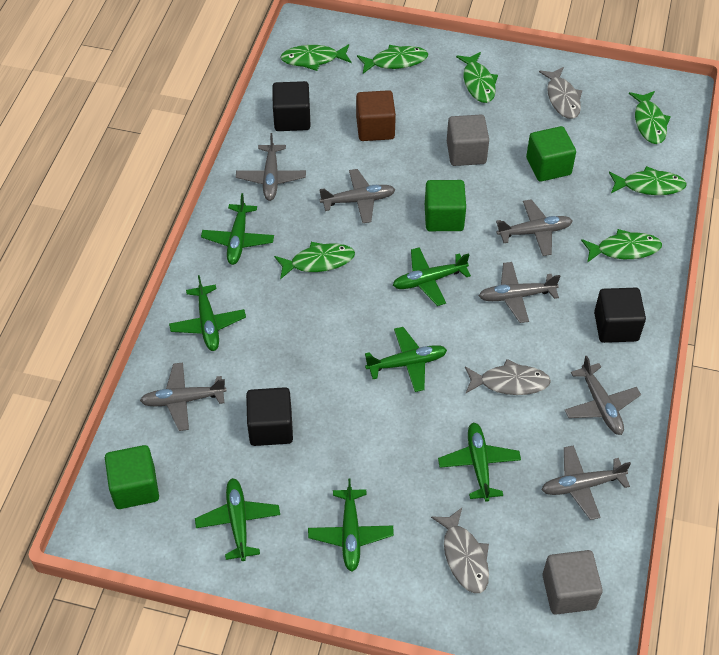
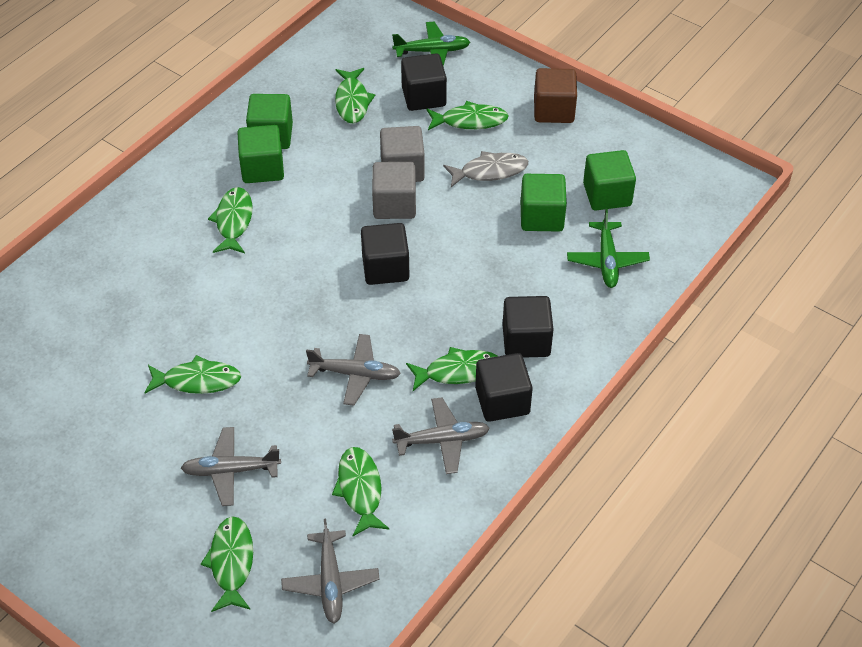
black cube: 3 -> 4
green cube: 3 -> 4
green plane: 7 -> 2
grey fish: 3 -> 1
grey plane: 7 -> 4

